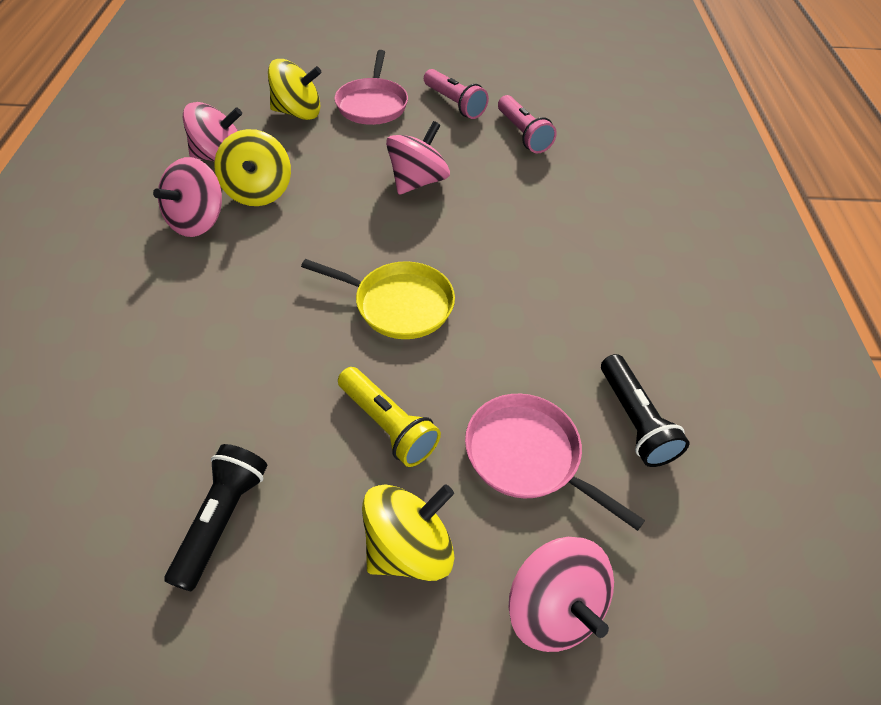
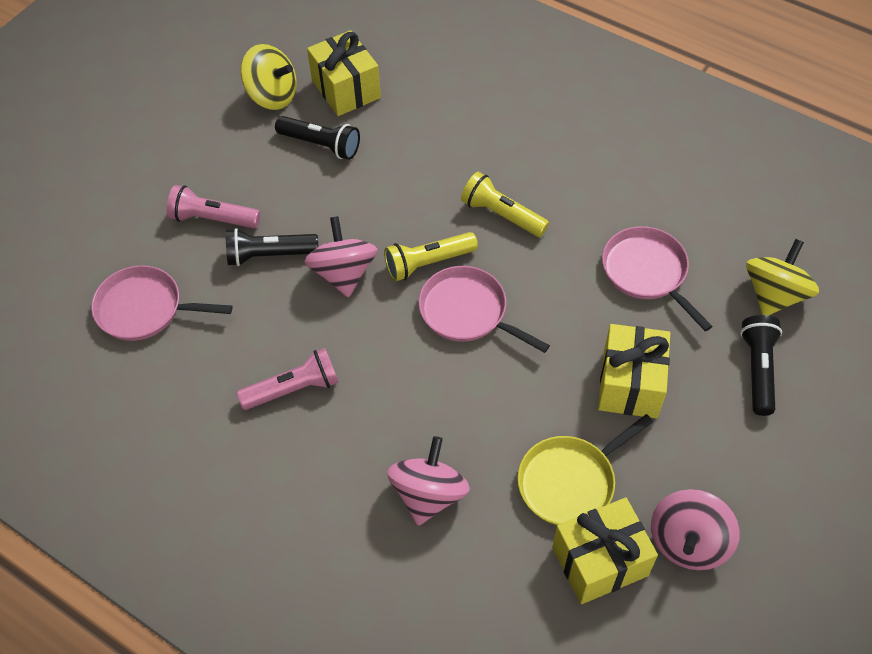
black flashlight: 2 -> 3
pink pan: 2 -> 3
pink spinning top: 4 -> 3
yellow flashlight: 1 -> 2
yellow gift: 0 -> 3
yellow spinning top: 3 -> 2

